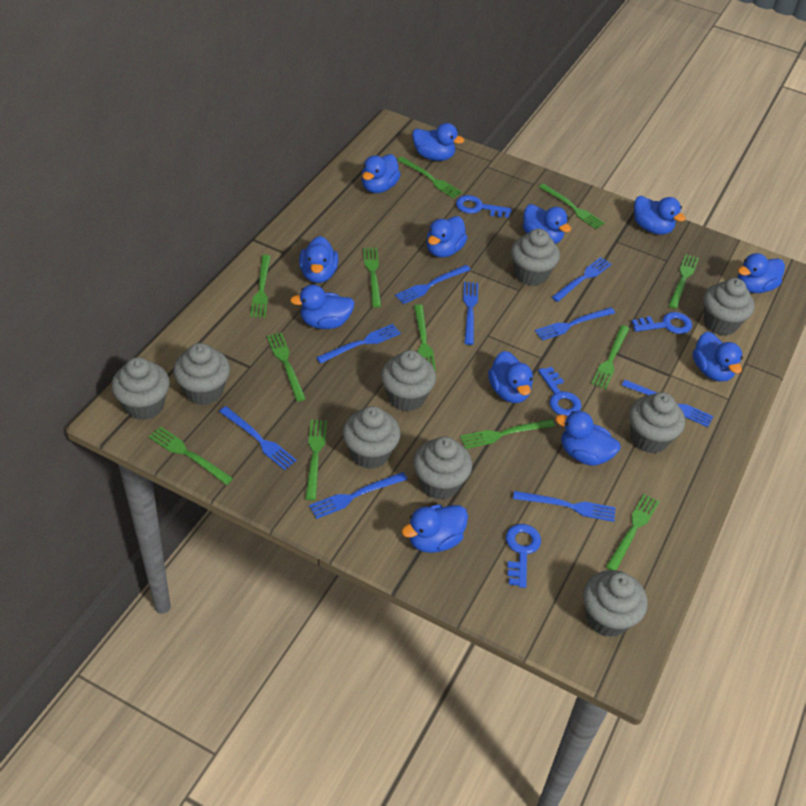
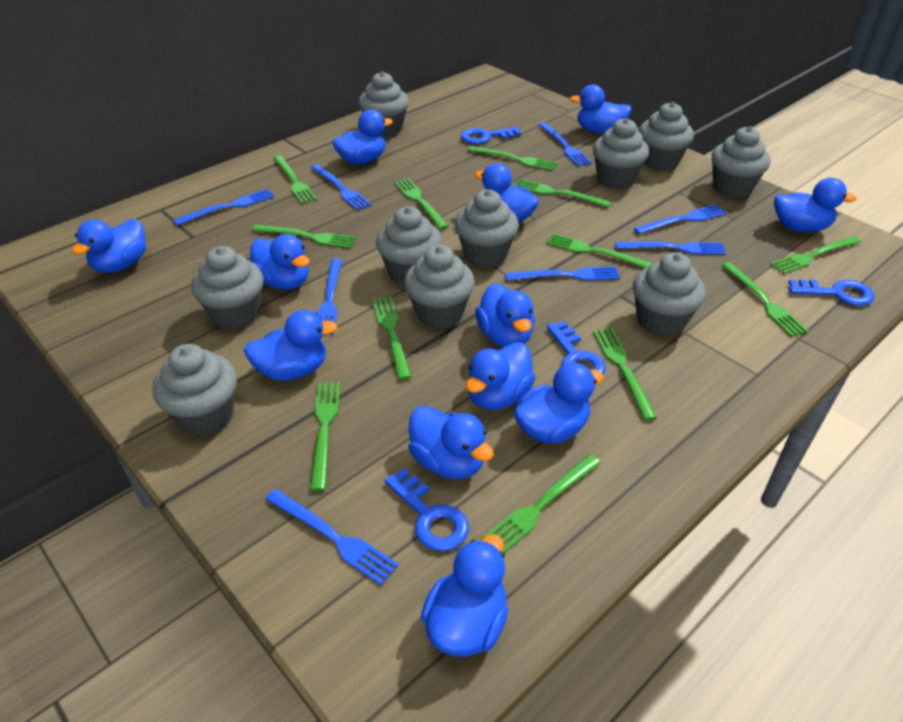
blue fork: 9 -> 8
grey cupcake: 9 -> 10

